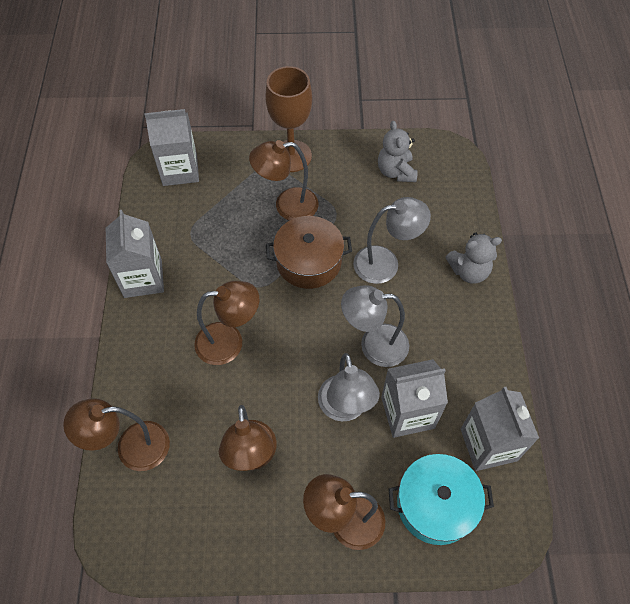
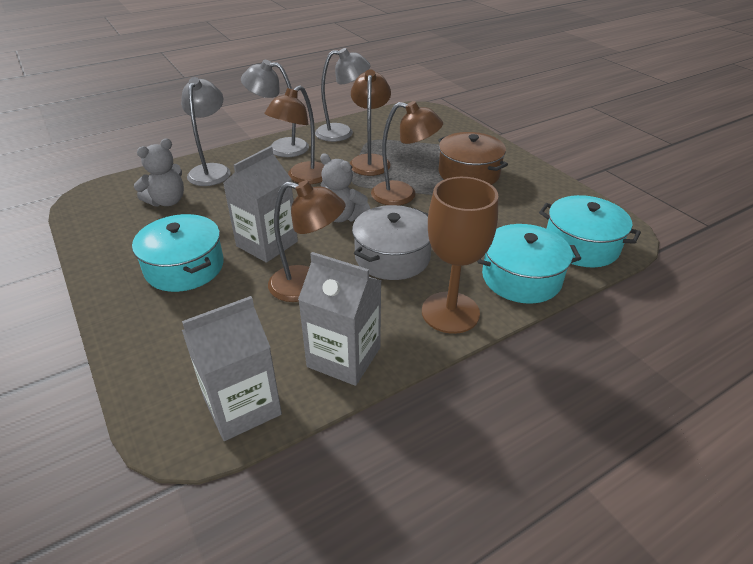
brown lamp: 5 -> 4
grey carton: 4 -> 3
grey pot: 0 -> 1
turquoise pot: 1 -> 3

